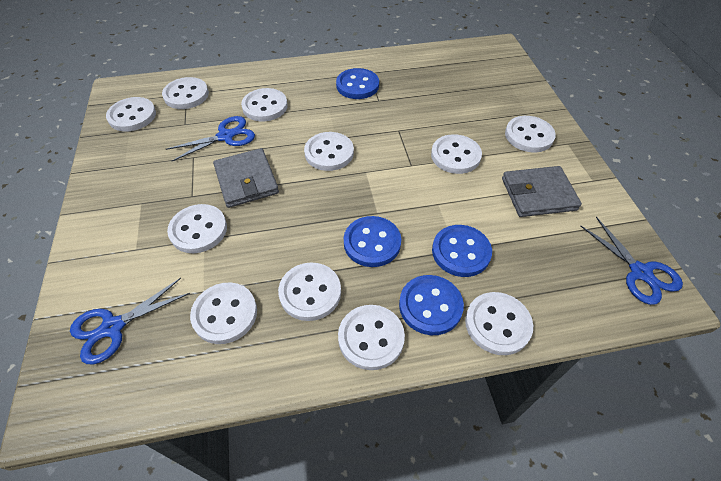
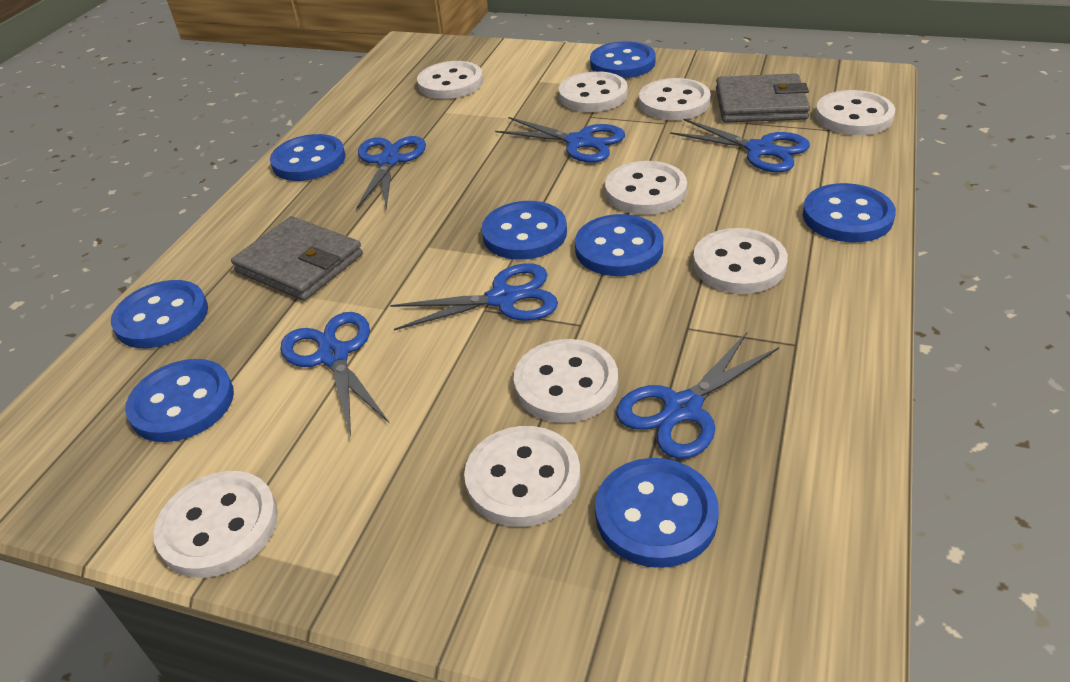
blue button: 4 -> 8
blue scissors: 3 -> 6
white button: 11 -> 9

